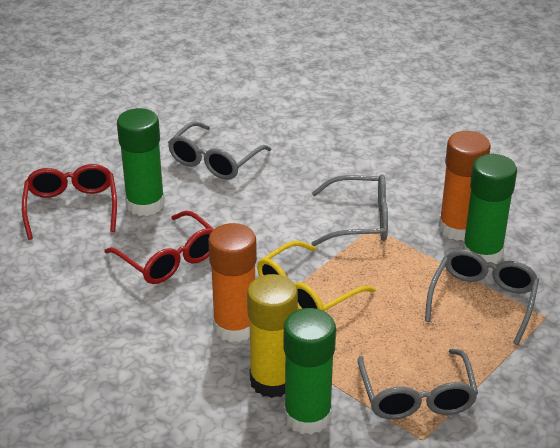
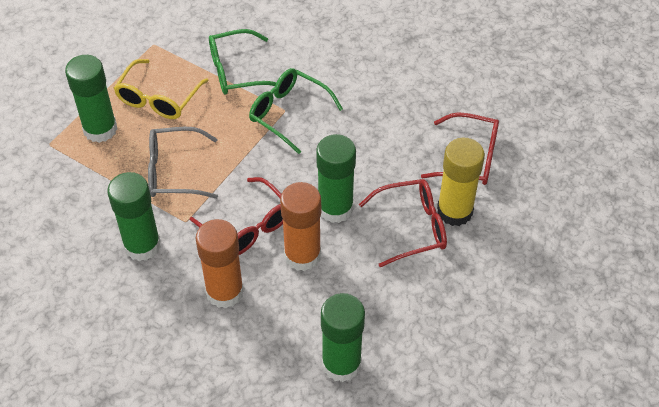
green glasses: 0 -> 2
green glue stick: 3 -> 4
grey glasses: 4 -> 1
red glasses: 2 -> 3

